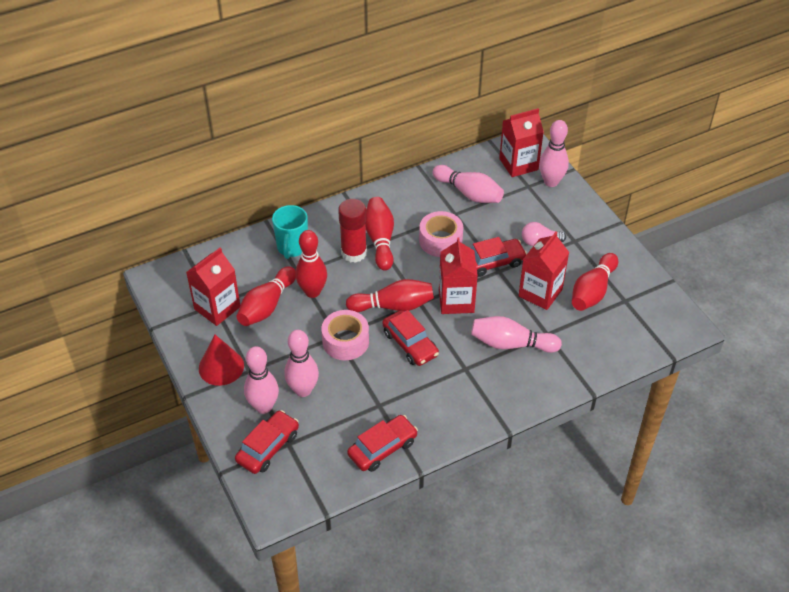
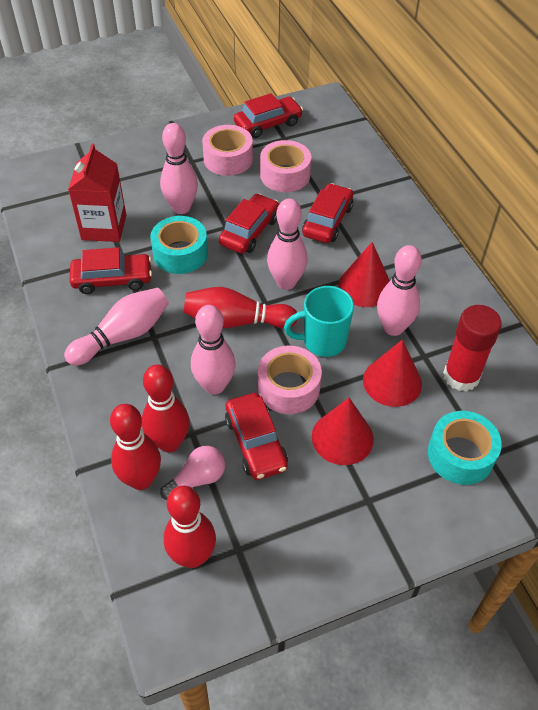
pink tape: 2 -> 3
red bowling pin: 5 -> 4
red car: 4 -> 5
red carton: 4 -> 1
red cone: 1 -> 3
turquoise tape: 0 -> 2

